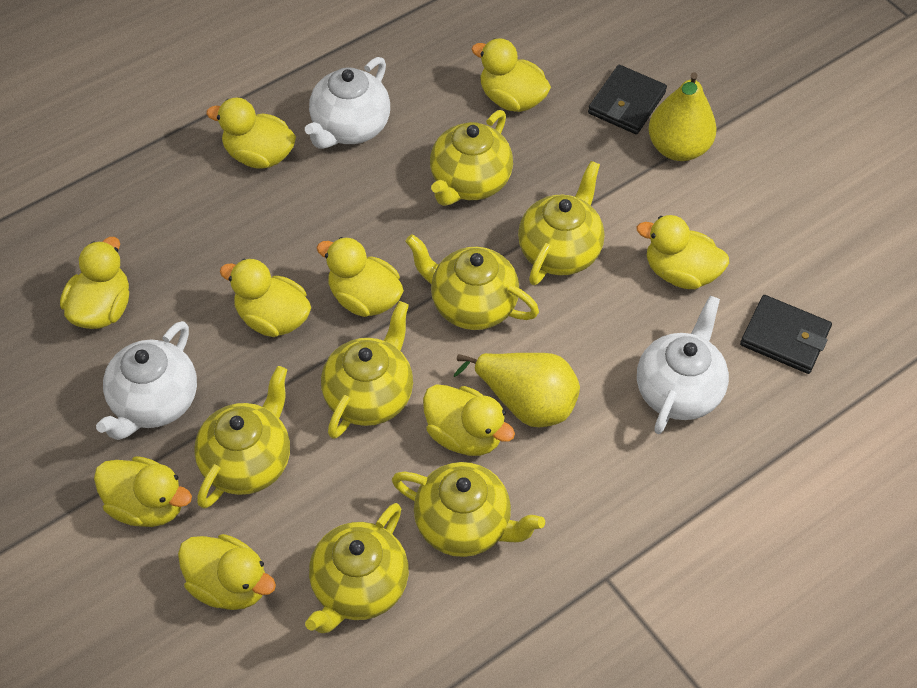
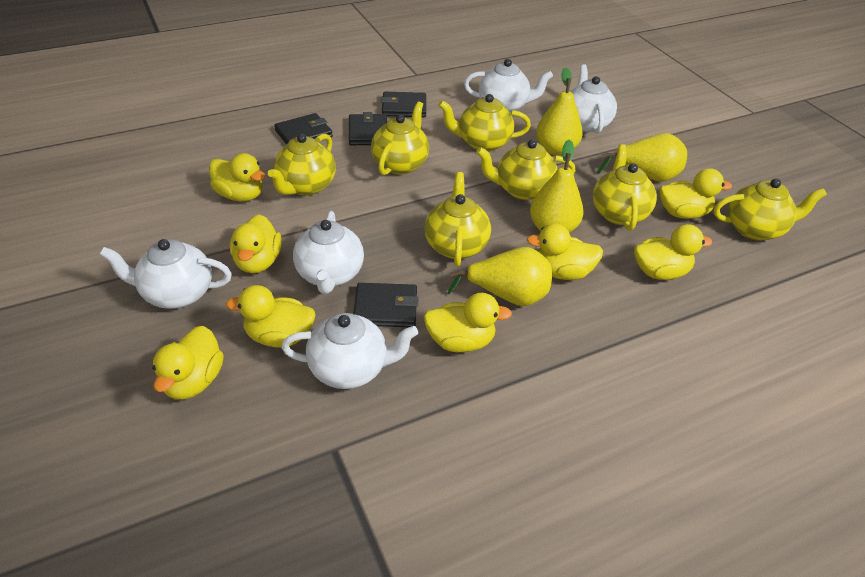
black wallet: 2 -> 4
white teapot: 3 -> 5
yellow duck: 9 -> 8
yellow pear: 2 -> 4

